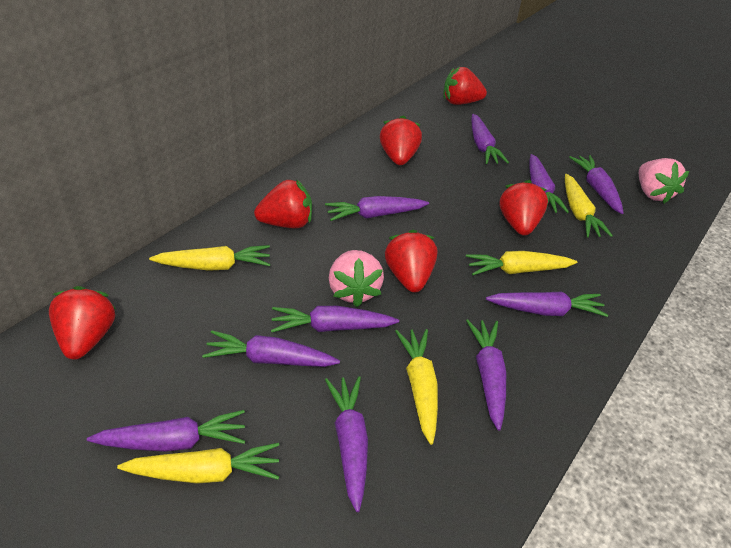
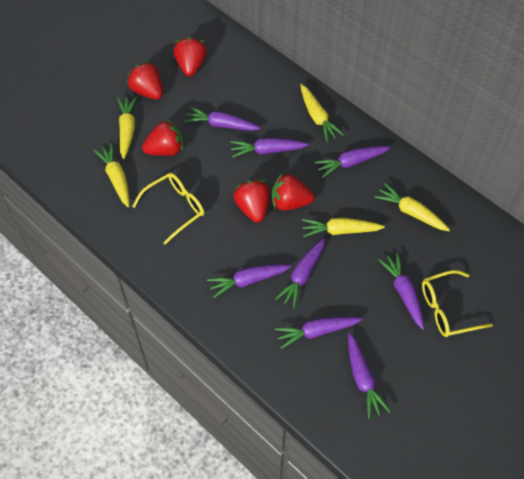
pink strawberry: 2 -> 0
purple carrot: 10 -> 8
red strawberry: 6 -> 5
yellow glasses: 0 -> 2

